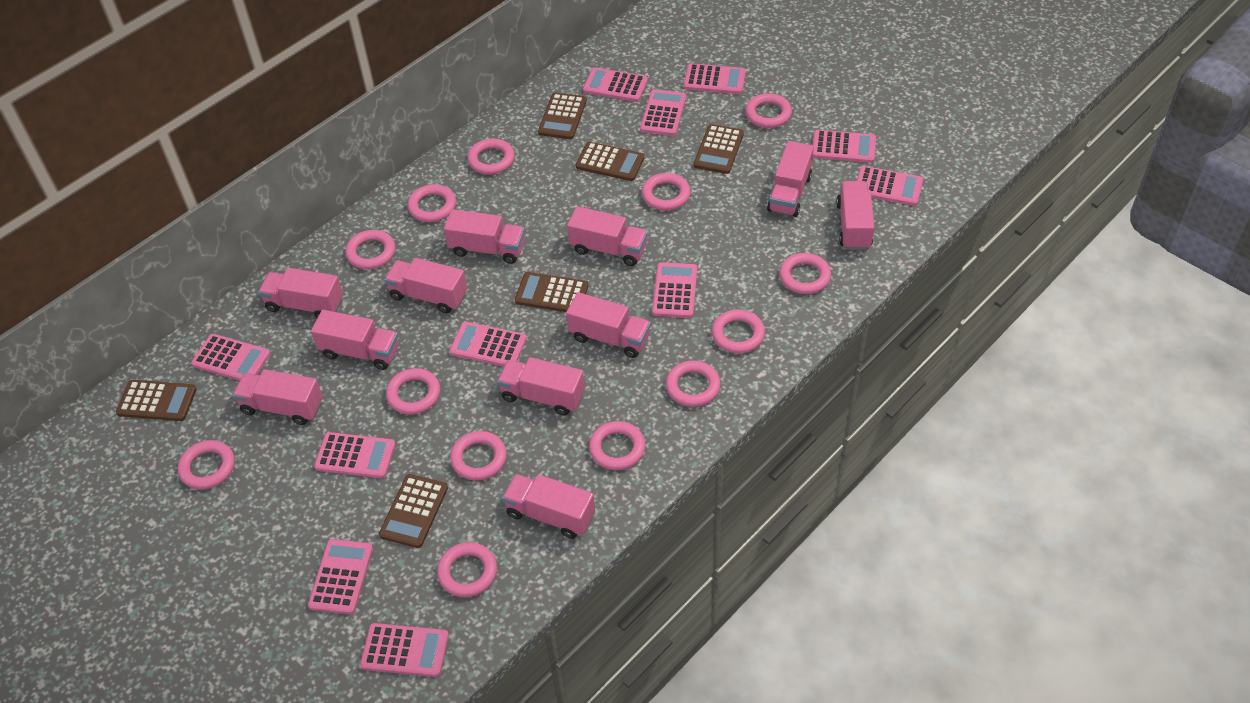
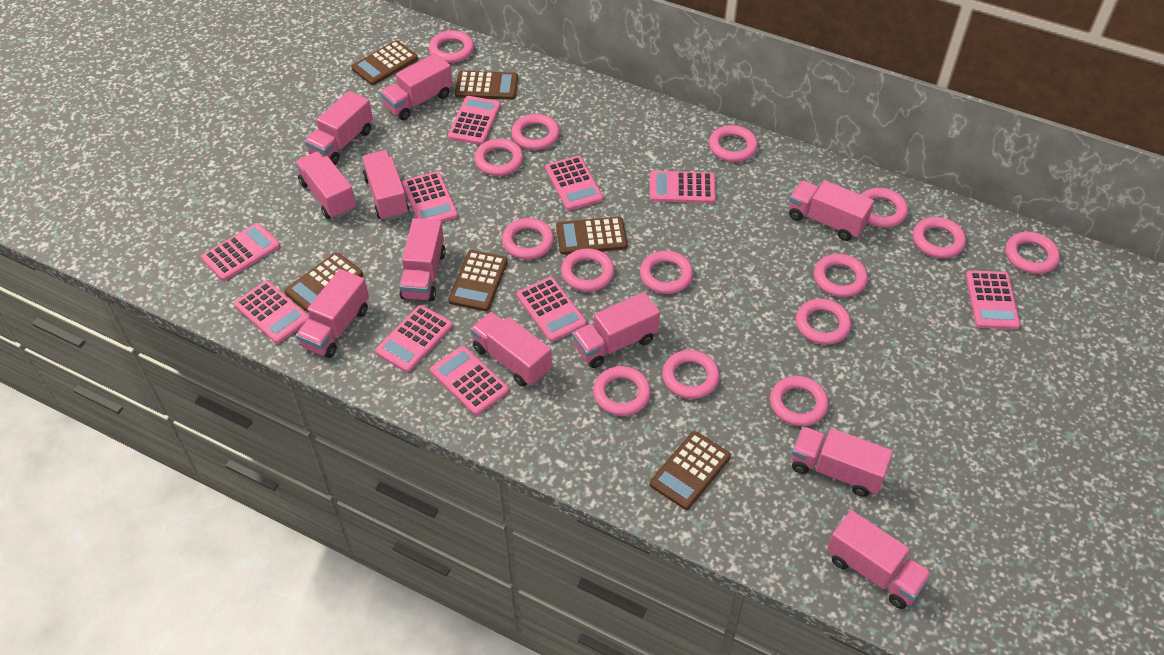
pink calculator: 11 -> 10
pink ring: 13 -> 15

